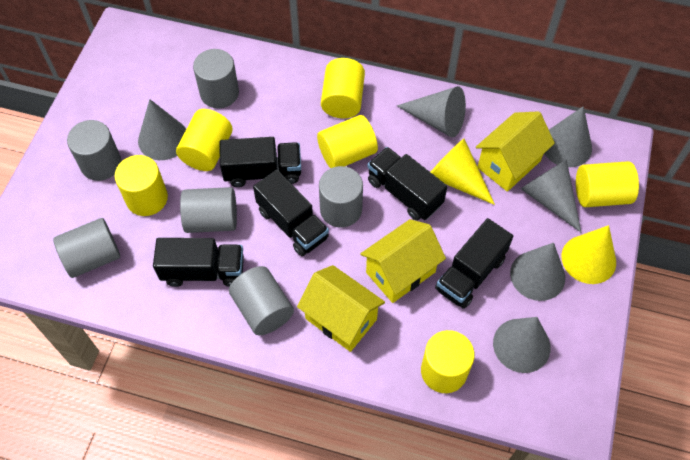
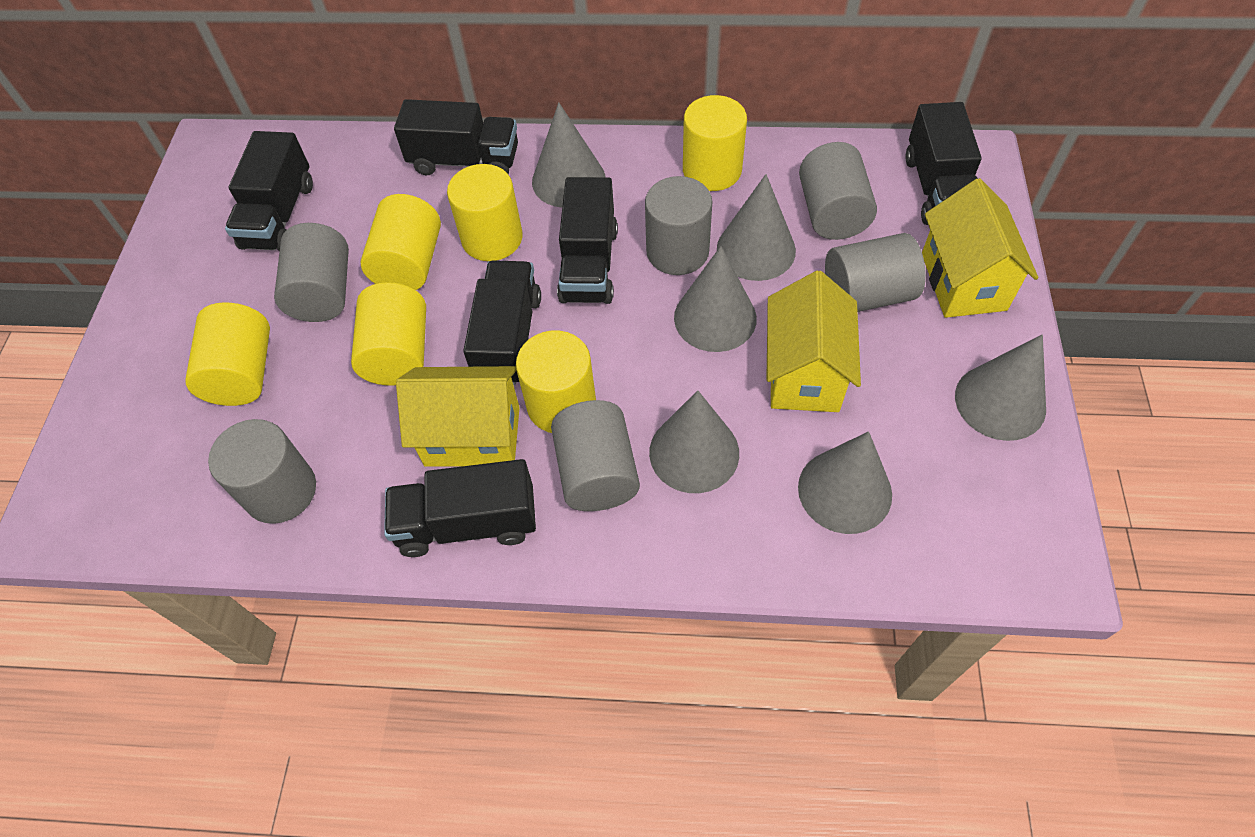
black truck: 5 -> 6
yellow cone: 2 -> 0

